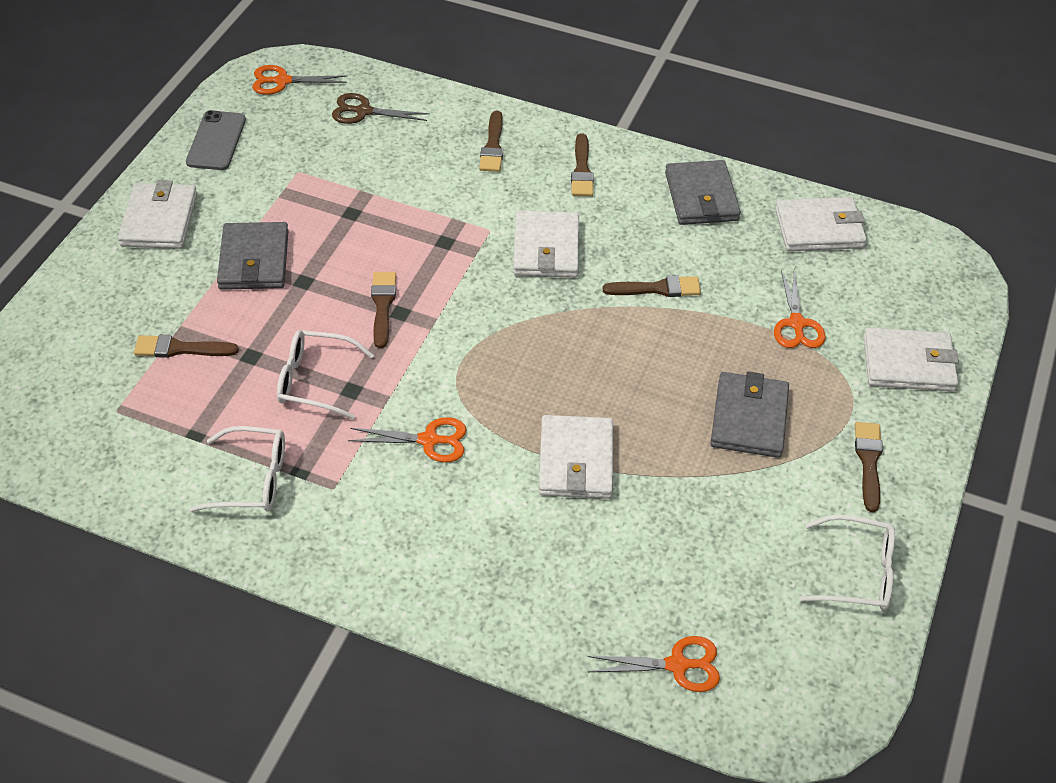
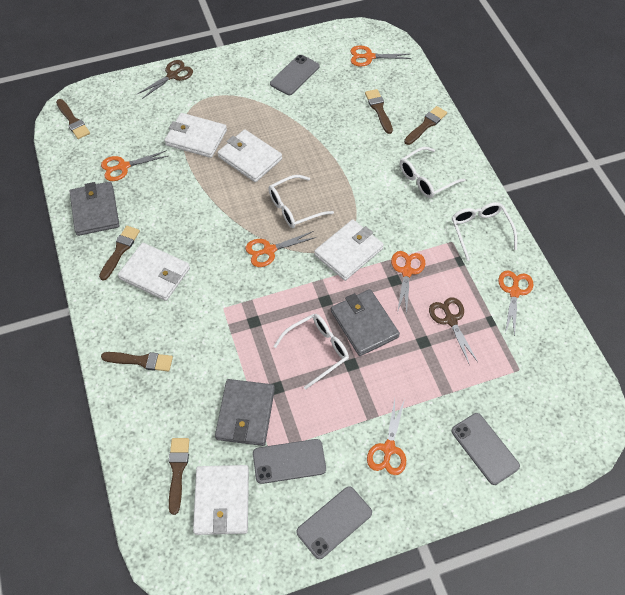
brown scissors: 1 -> 2
grey phone: 1 -> 4
orange scissors: 4 -> 6
white glasses: 3 -> 4

